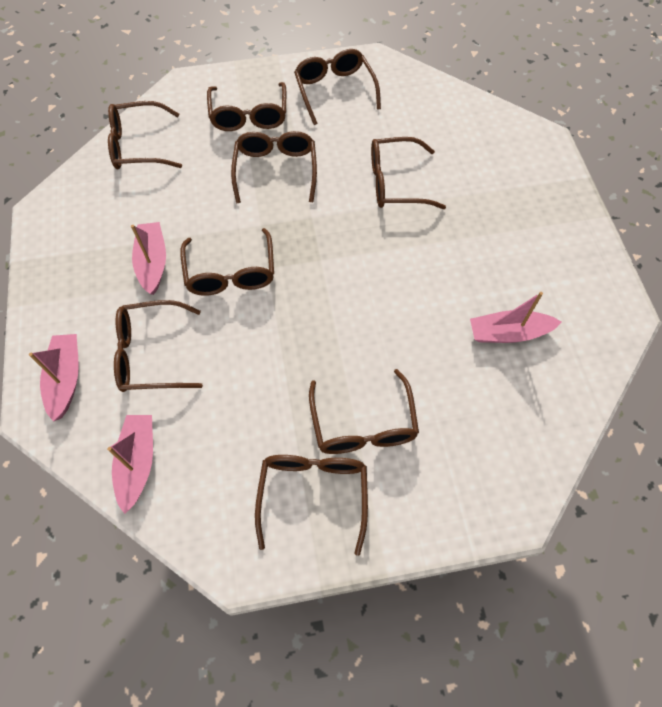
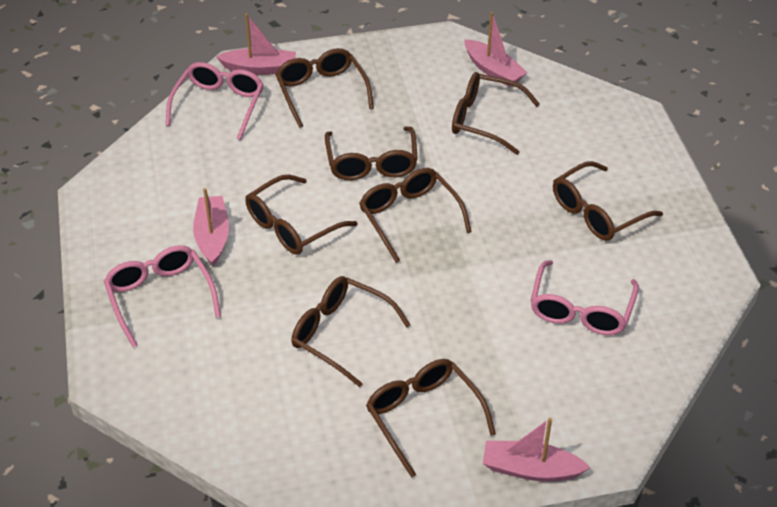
brown glasses: 9 -> 8
pink glasses: 0 -> 3

